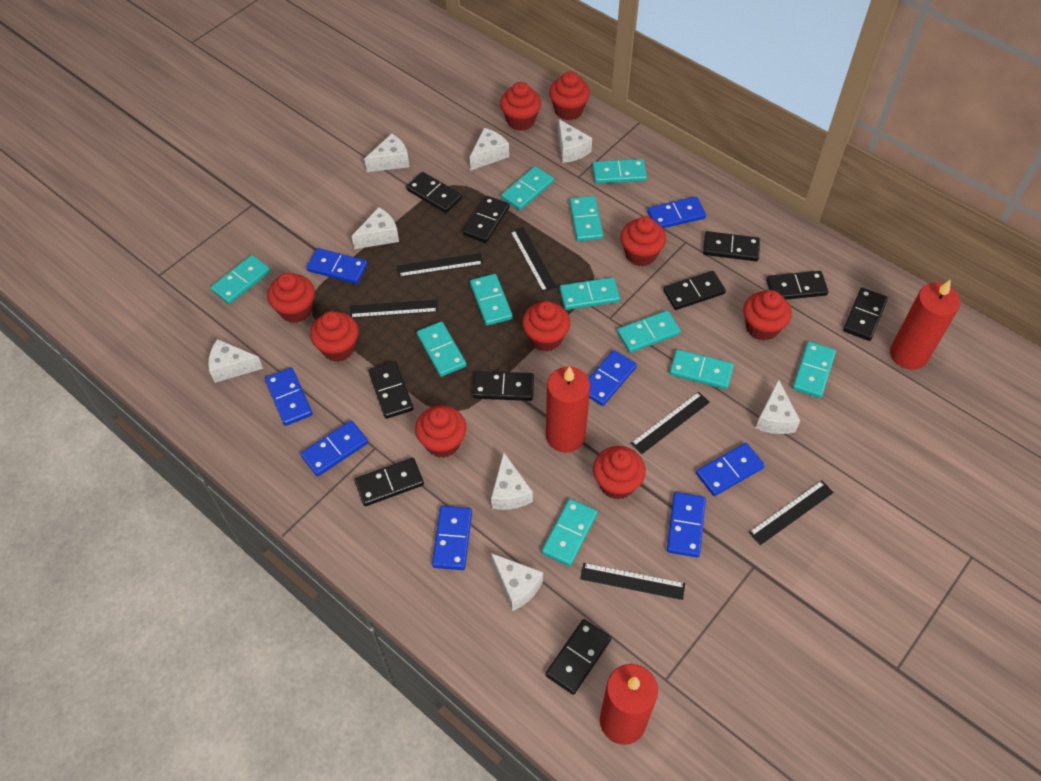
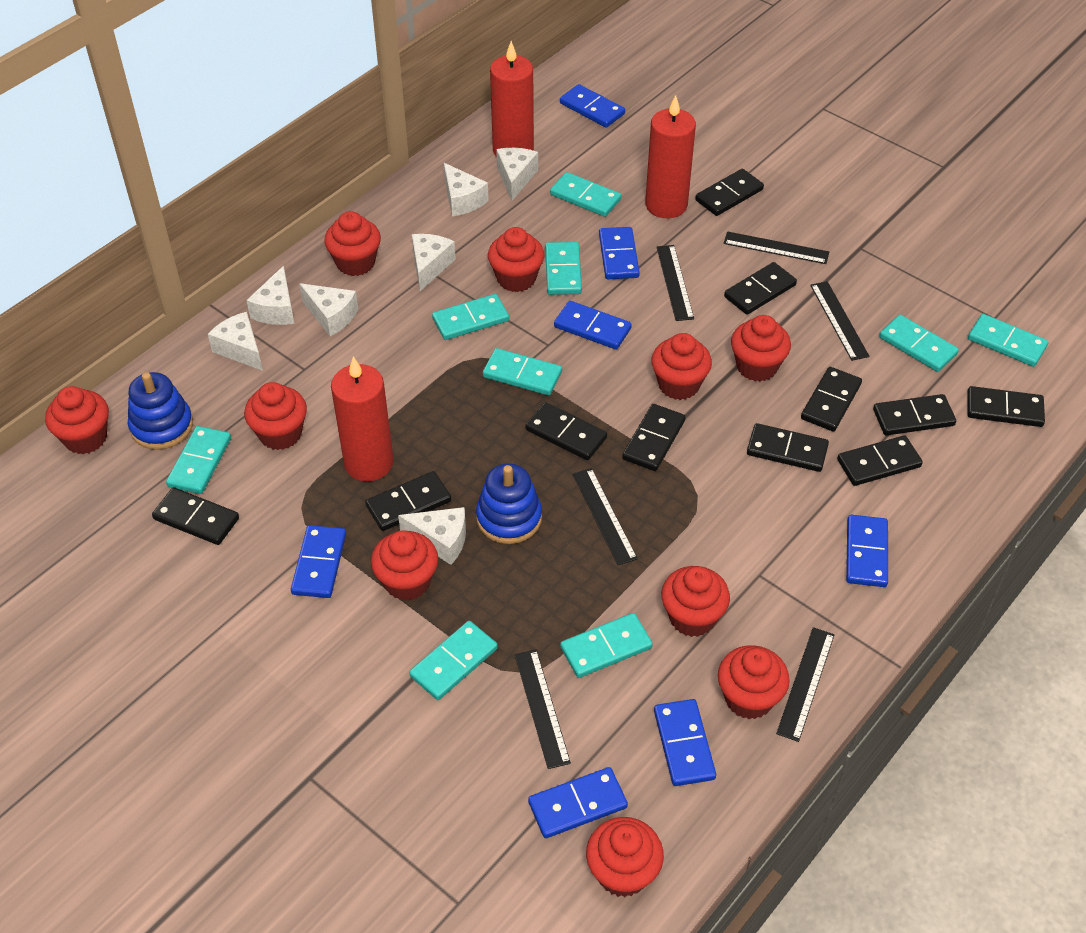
black domino: 10 -> 11
blue domino: 8 -> 7
blue stacking toy: 0 -> 2
red cupcake: 9 -> 10
turquoise domino: 11 -> 9
white cheese: 8 -> 7

